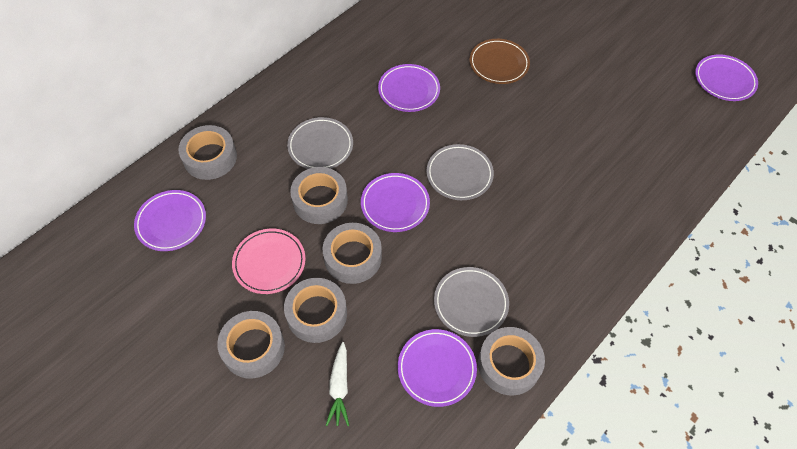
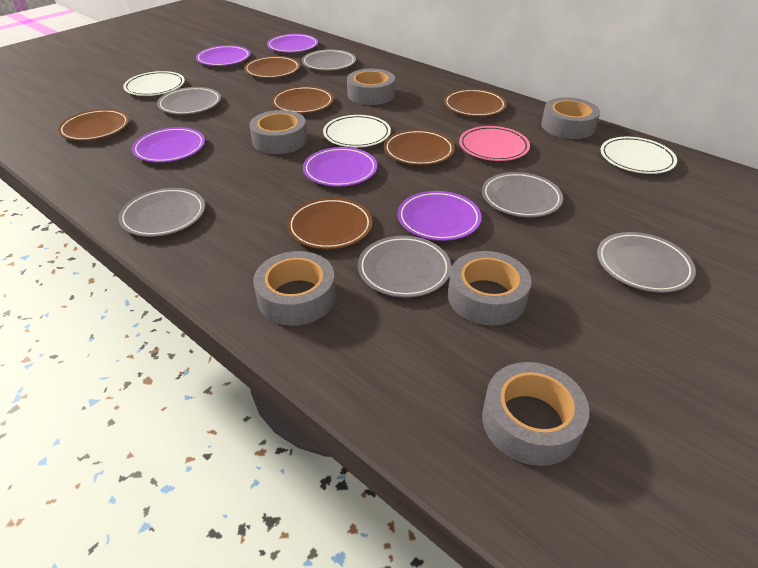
brown plate: 1 -> 6
grey plate: 3 -> 6
white carrot: 1 -> 0
white plate: 0 -> 3

